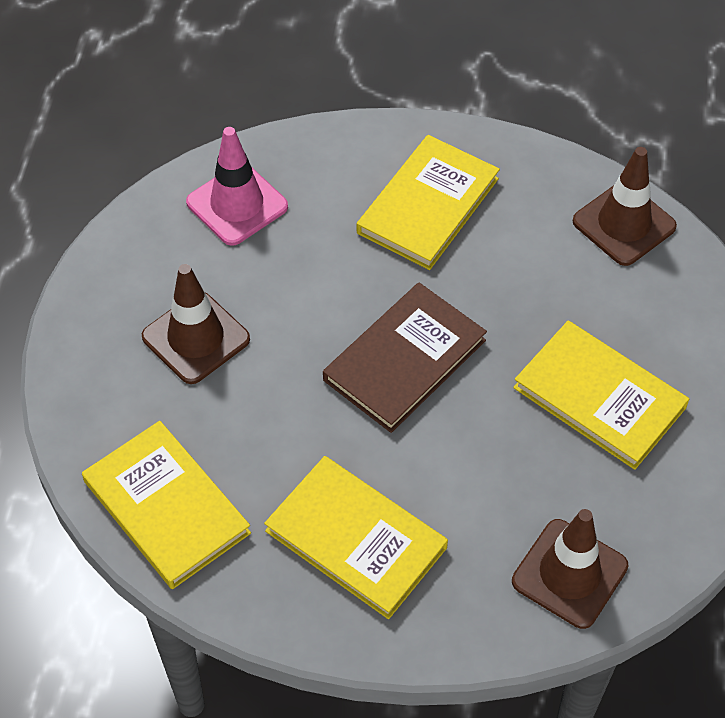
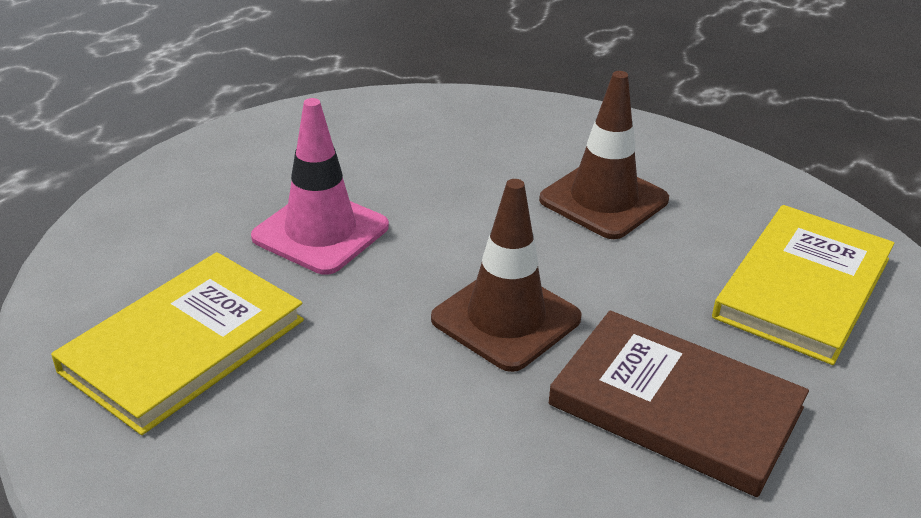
brown traffic cone: 3 -> 2
yellow book: 4 -> 2

